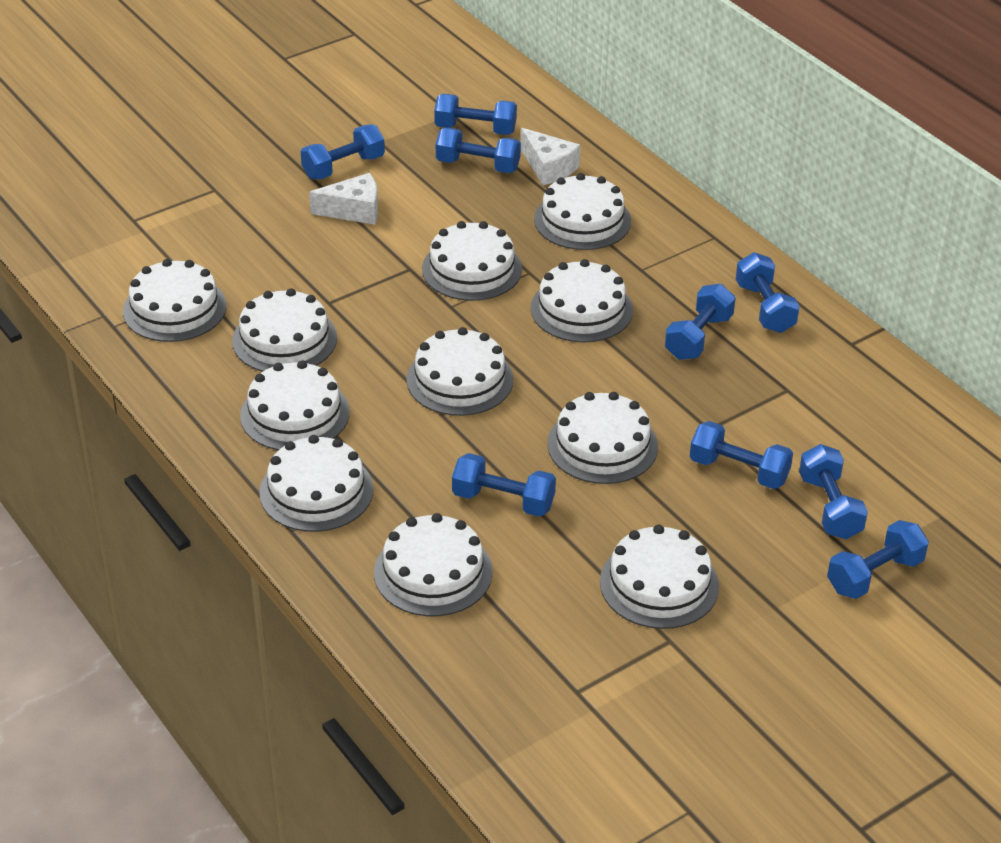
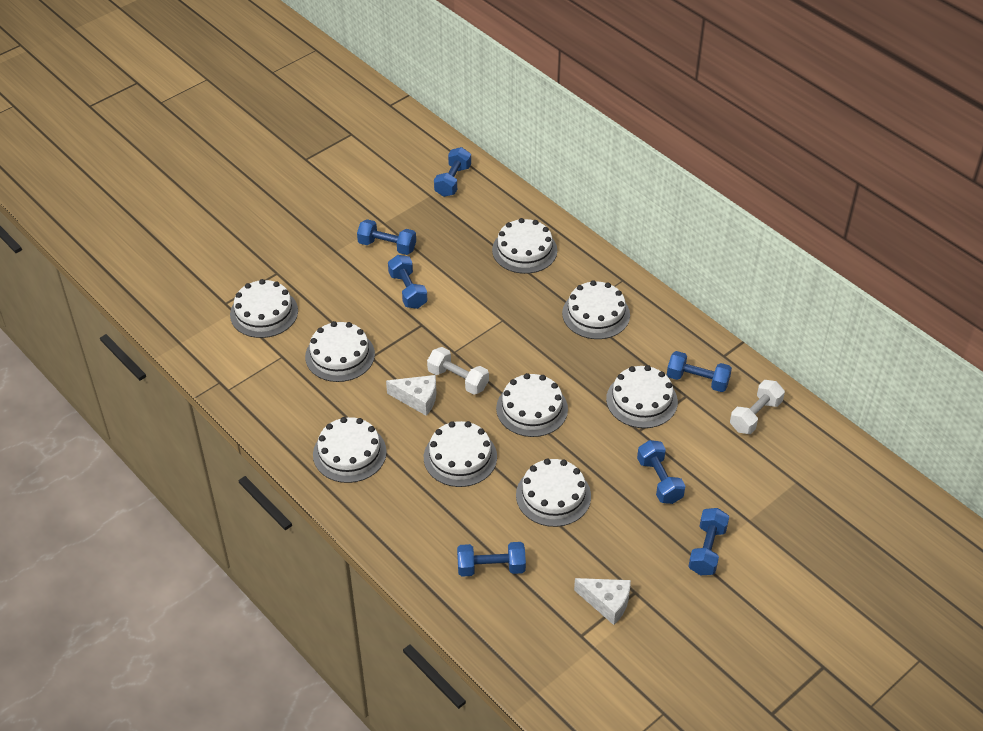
blue dumbbell: 9 -> 7
white cake: 11 -> 9
white dumbbell: 0 -> 2

